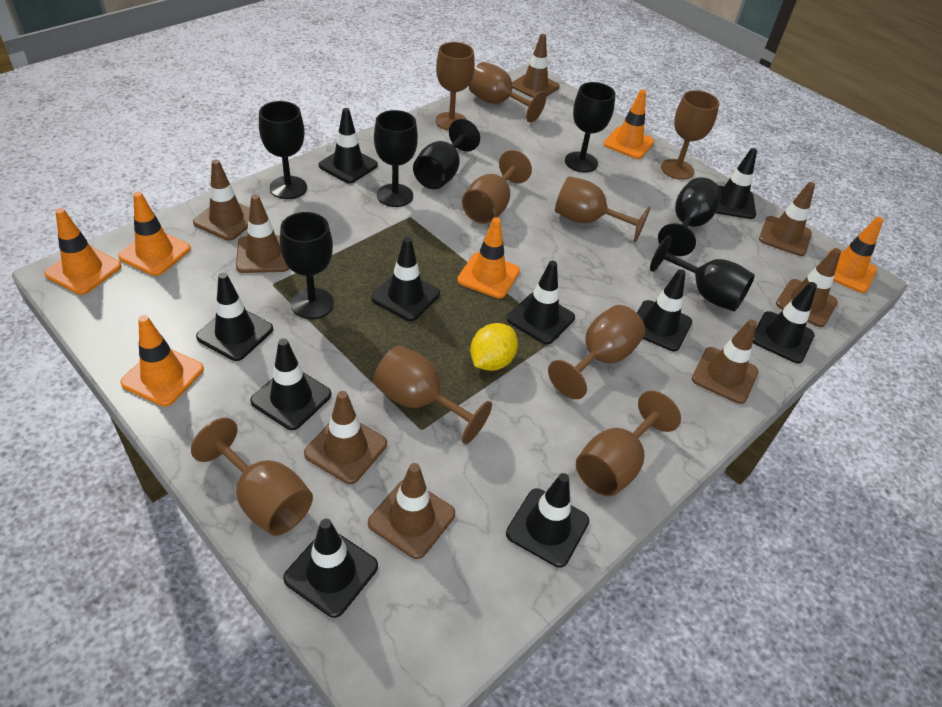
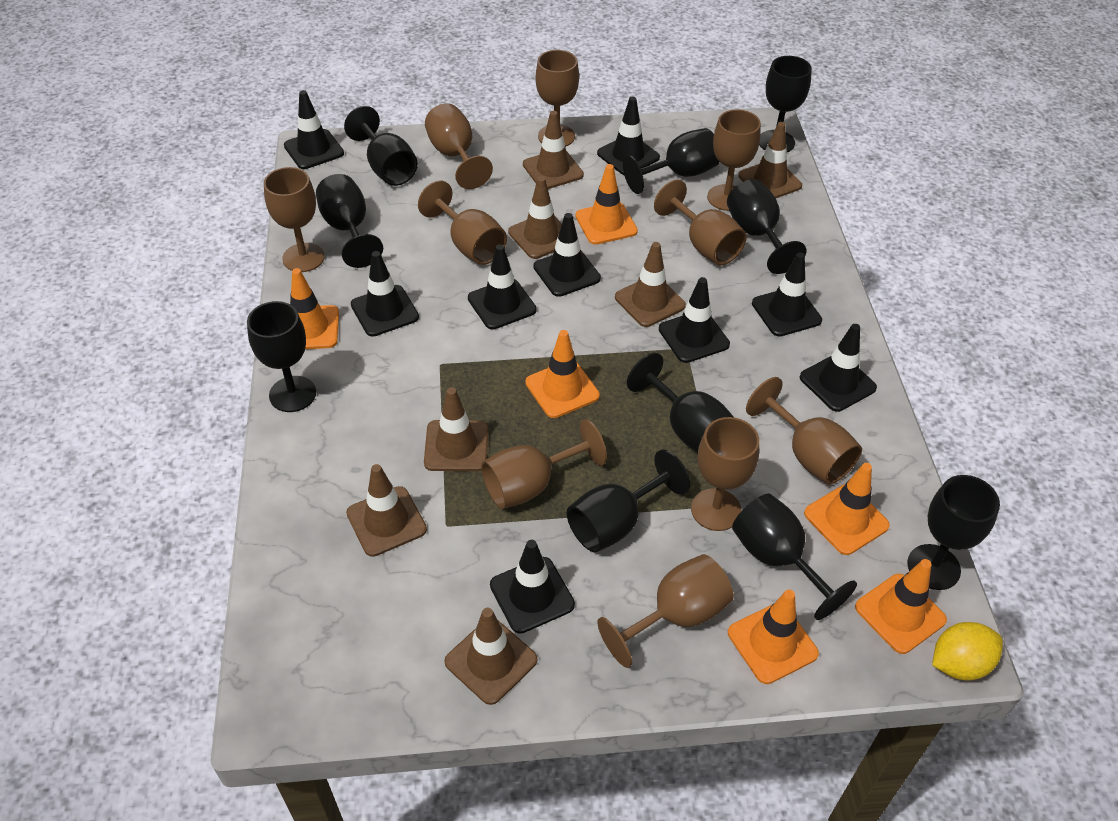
black goblet: 7 -> 10
black traffic cone: 10 -> 9
brown goblet: 9 -> 10
brown traffic cone: 8 -> 7

